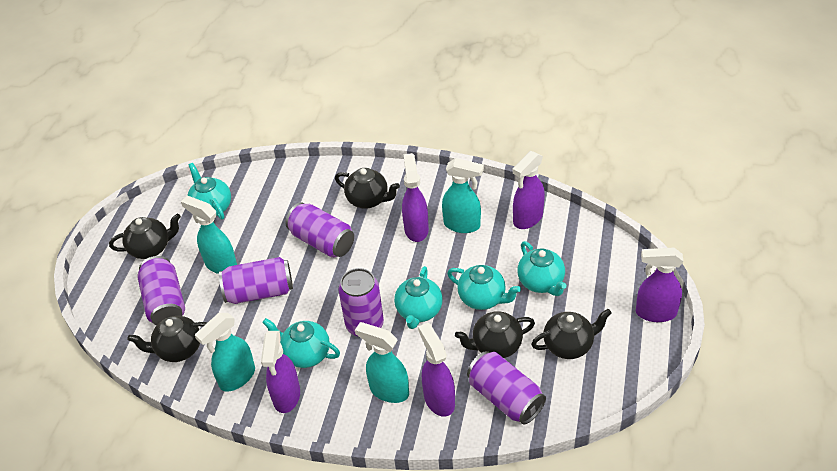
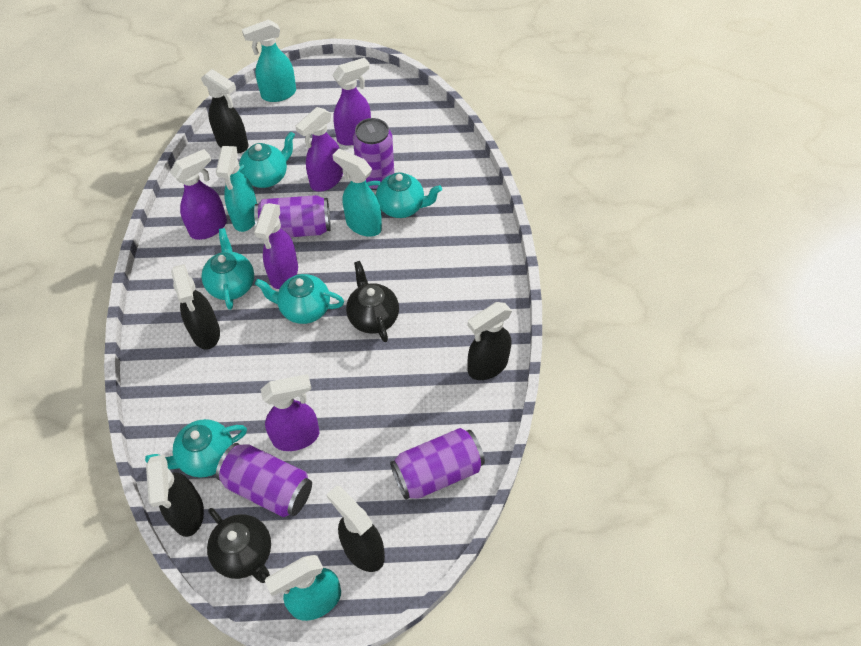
black spray bottle: 0 -> 5
black teapot: 5 -> 2
purple can: 5 -> 4

